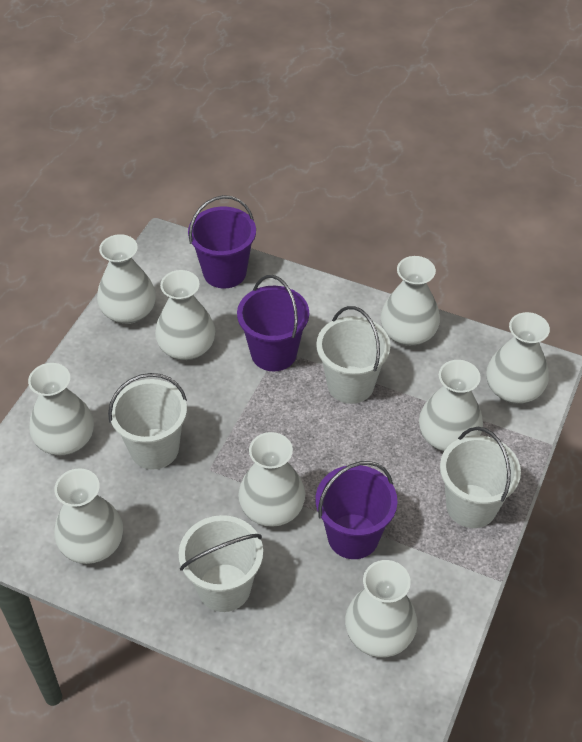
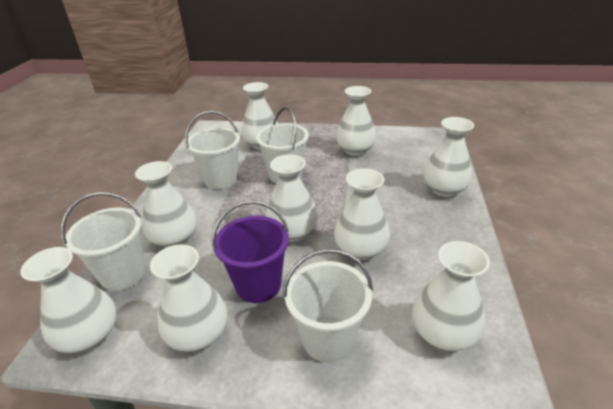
purple bucket: 3 -> 1

